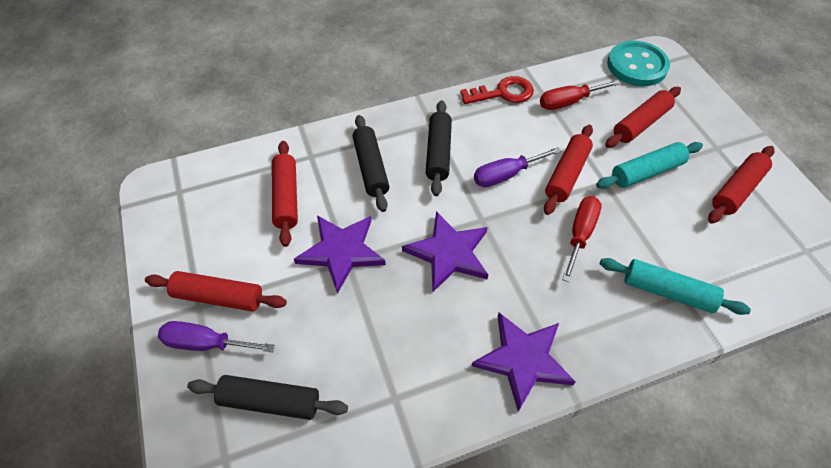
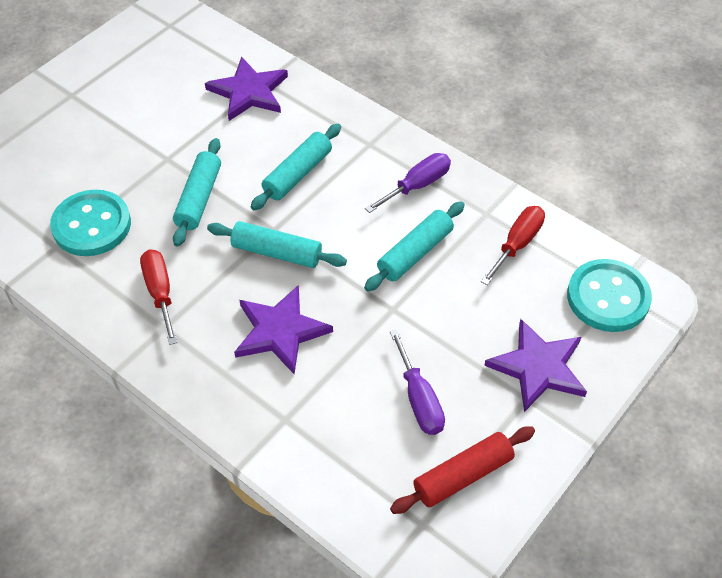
black rolling pin: 3 -> 0
red key: 1 -> 0
red rolling pin: 5 -> 1
turquoise button: 1 -> 2
turquoise rolling pin: 2 -> 4

